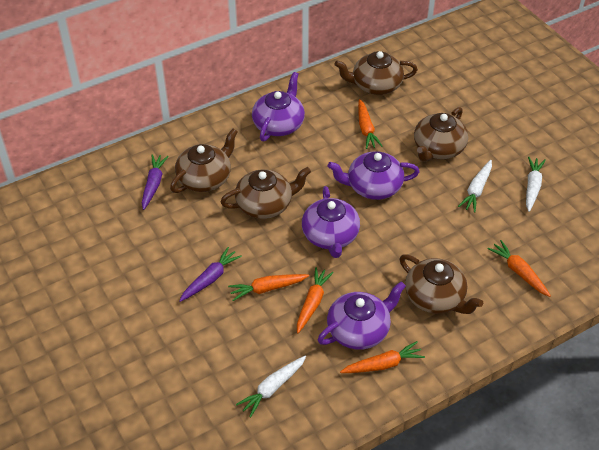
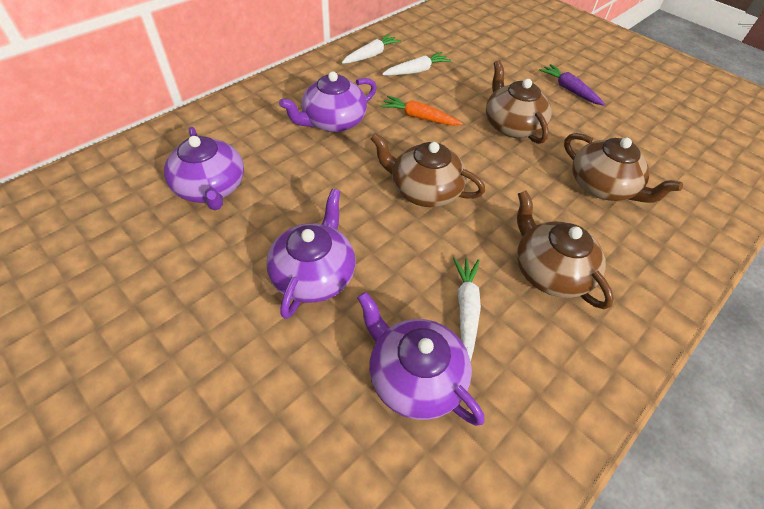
brown teapot: 5 -> 4
orange carrot: 5 -> 1
purple carrot: 2 -> 1

